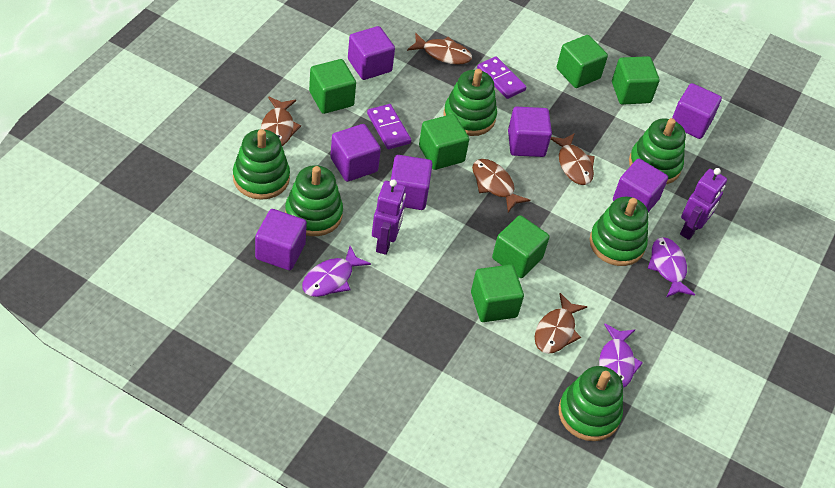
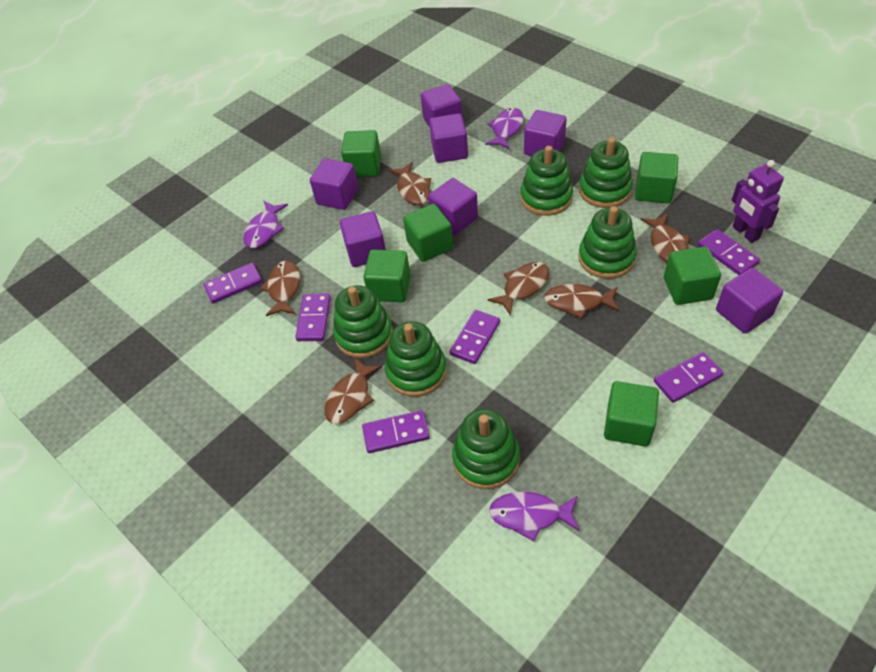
brown fish: 5 -> 6
purple domino: 2 -> 6
purple robot: 2 -> 1

